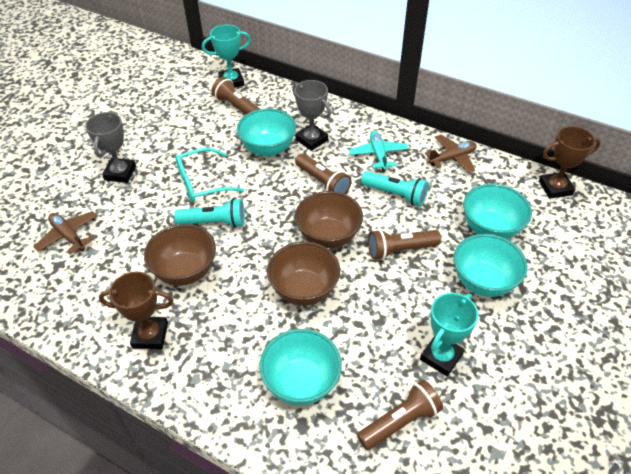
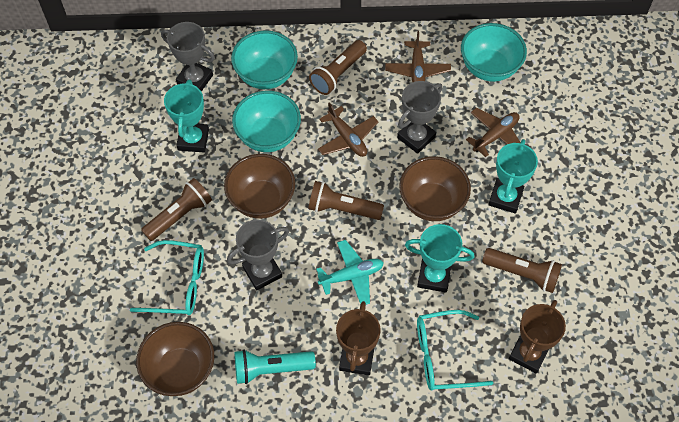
brown plane: 2 -> 3
grey trophy: 2 -> 3
turquoise bowl: 4 -> 3
turquoise flashlight: 2 -> 1
turquoise glasses: 1 -> 2
turquoise trophy: 2 -> 3

